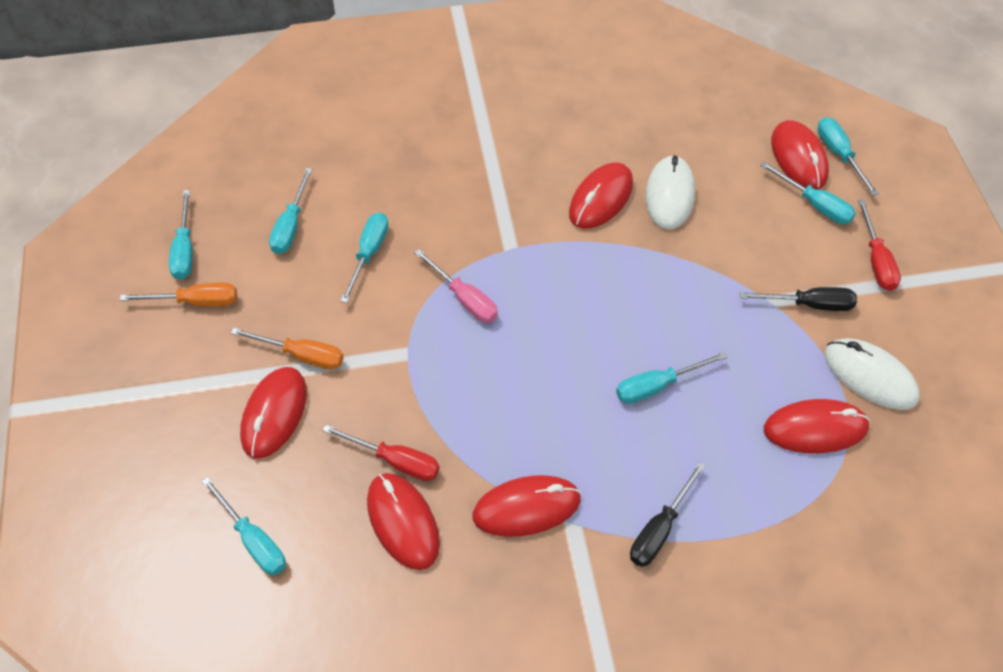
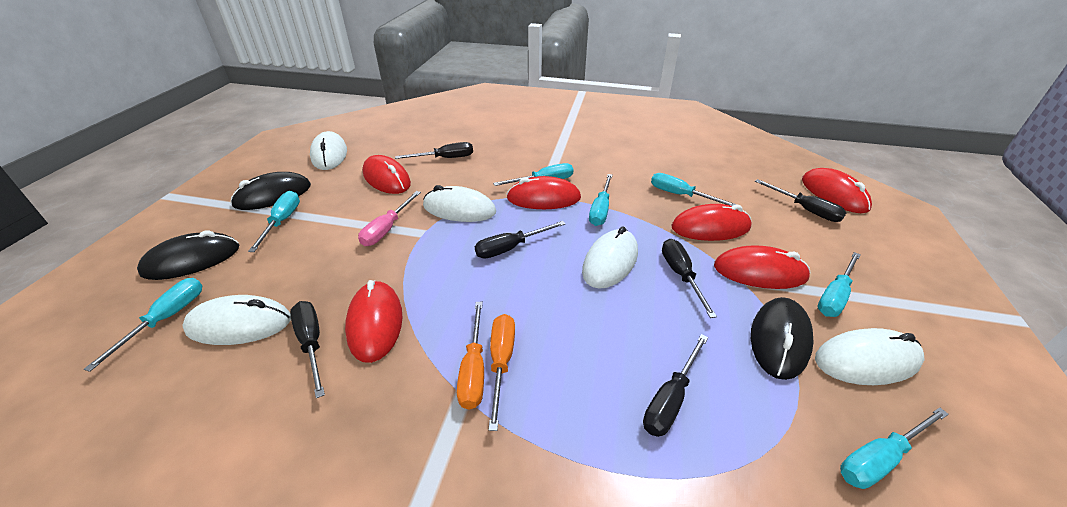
black mouse: 0 -> 3
black screwdriver: 2 -> 6
red screwdriver: 2 -> 0
white mouse: 2 -> 5

